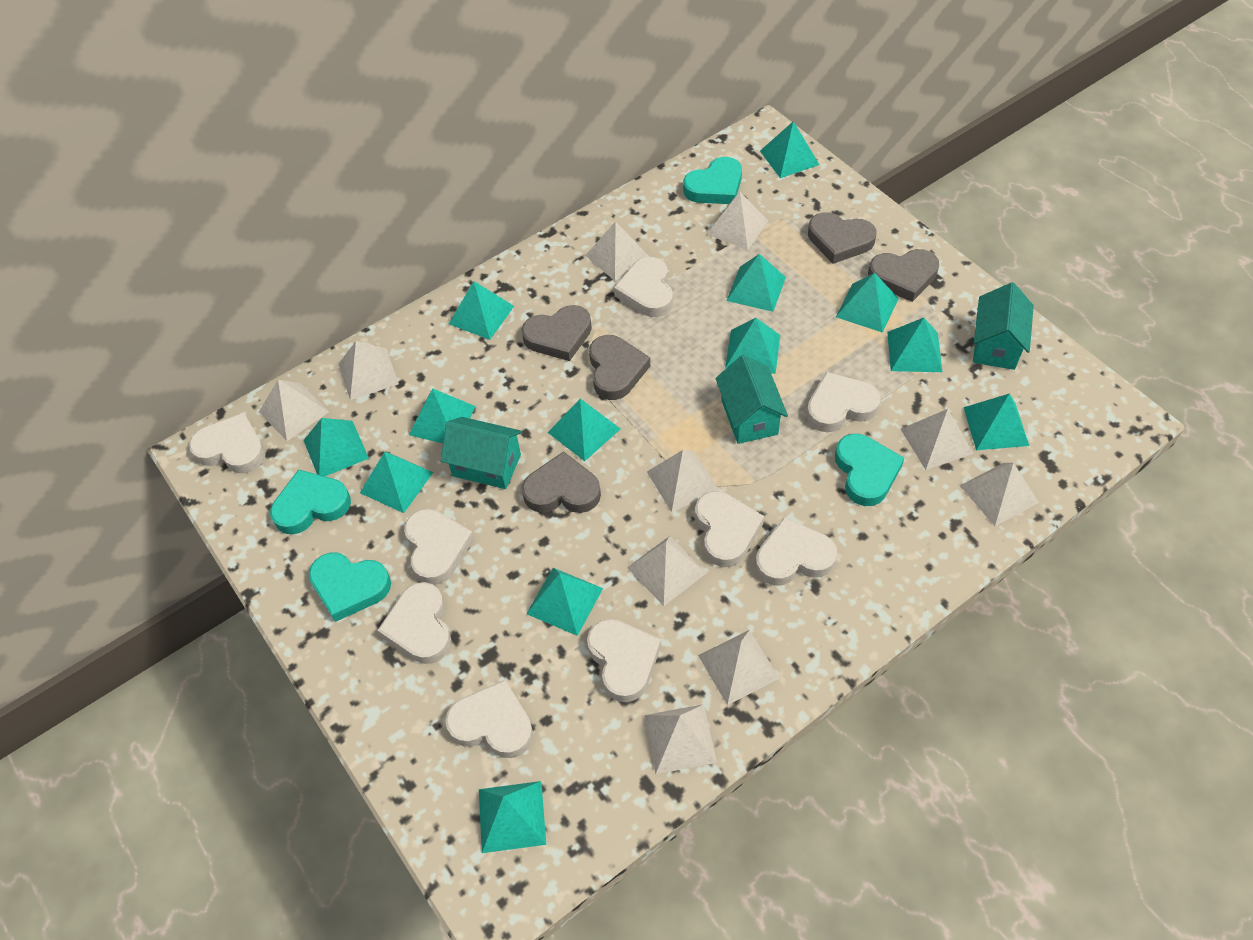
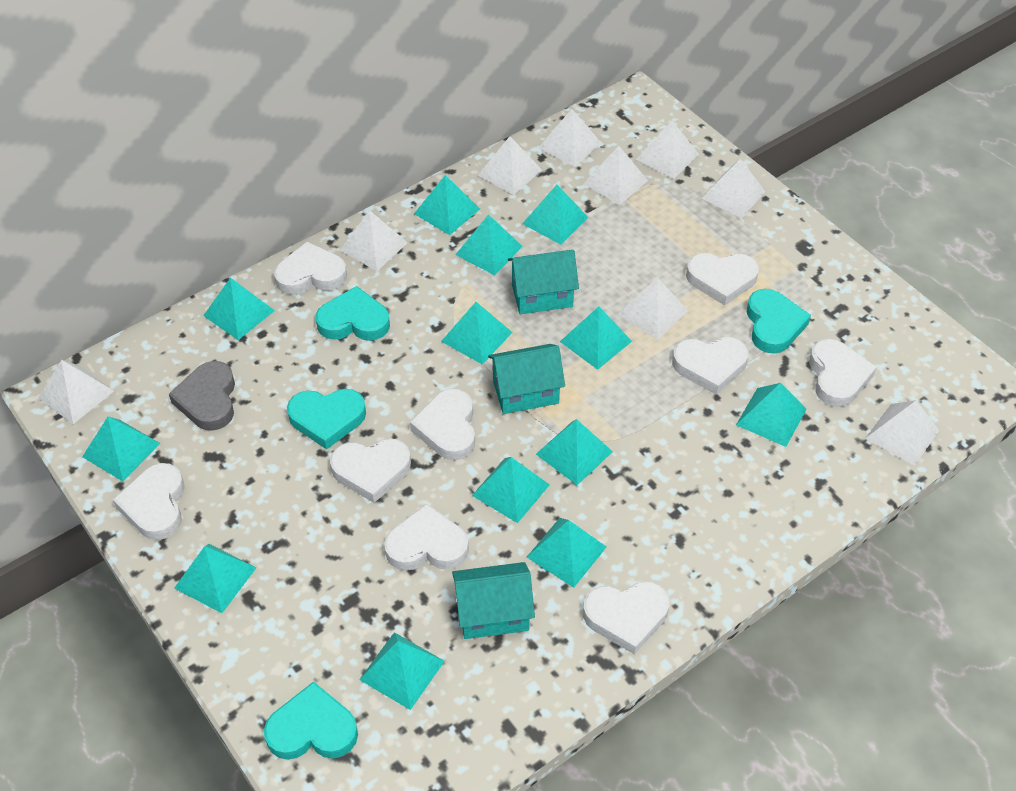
grey heart: 5 -> 1
white pyramid: 10 -> 9

